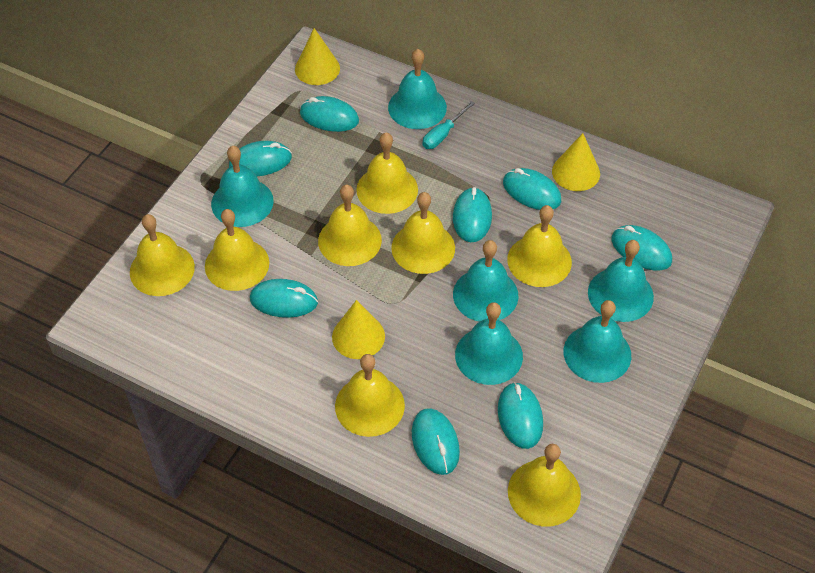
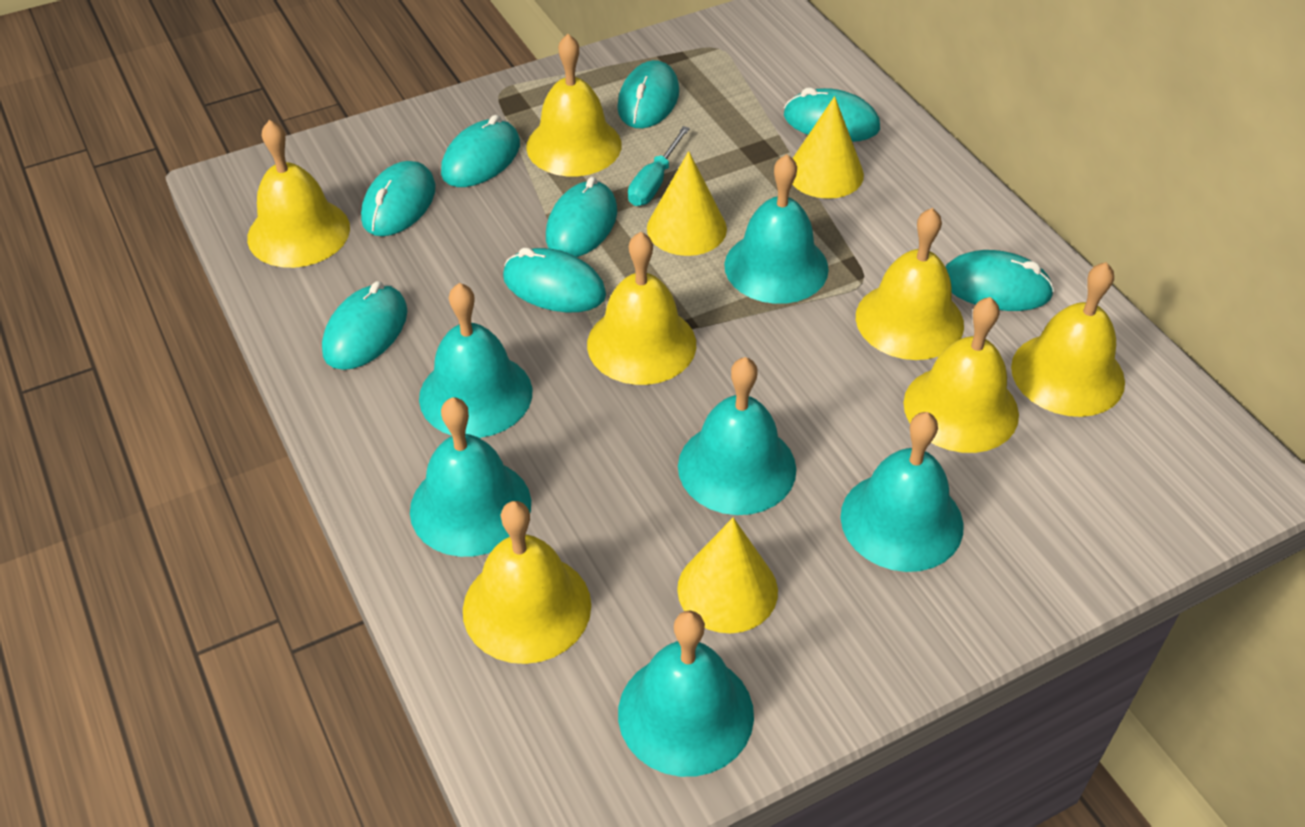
yellow bell: 8 -> 7

